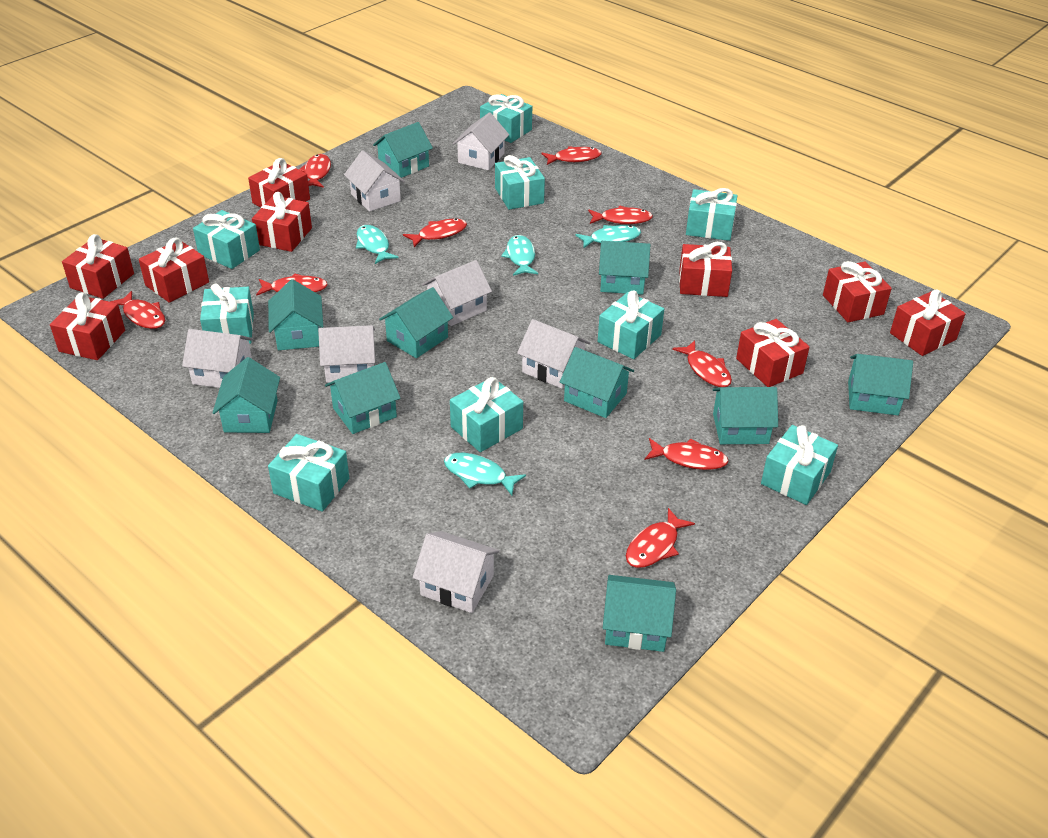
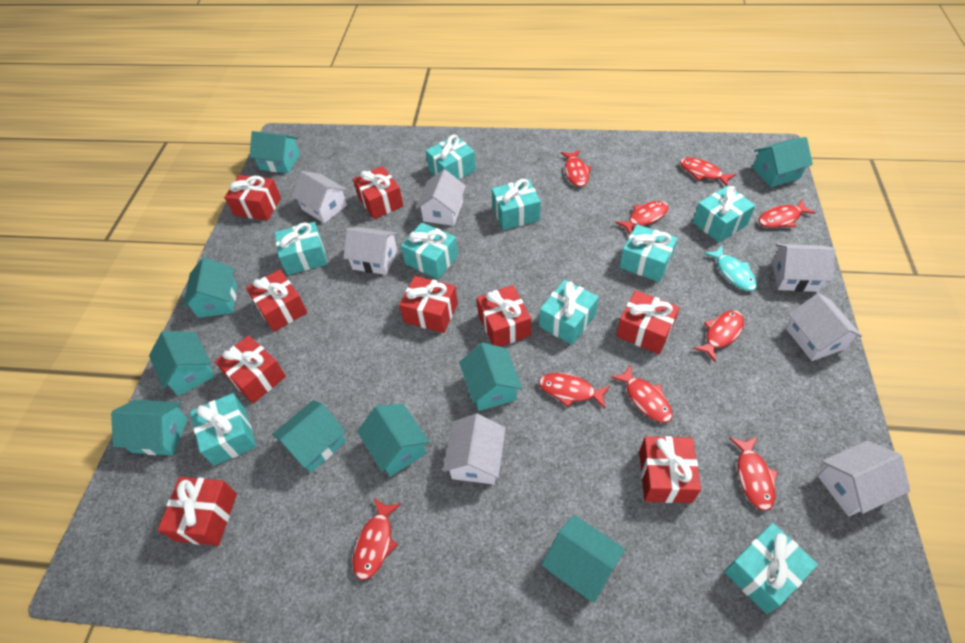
turquoise fish: 4 -> 1
turquoise house: 10 -> 9

